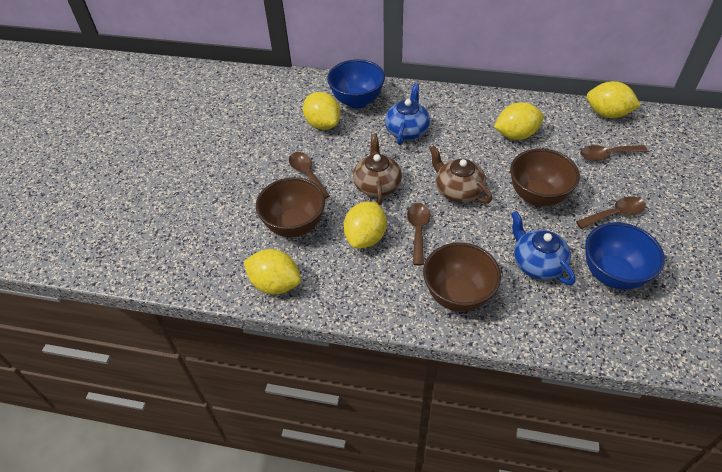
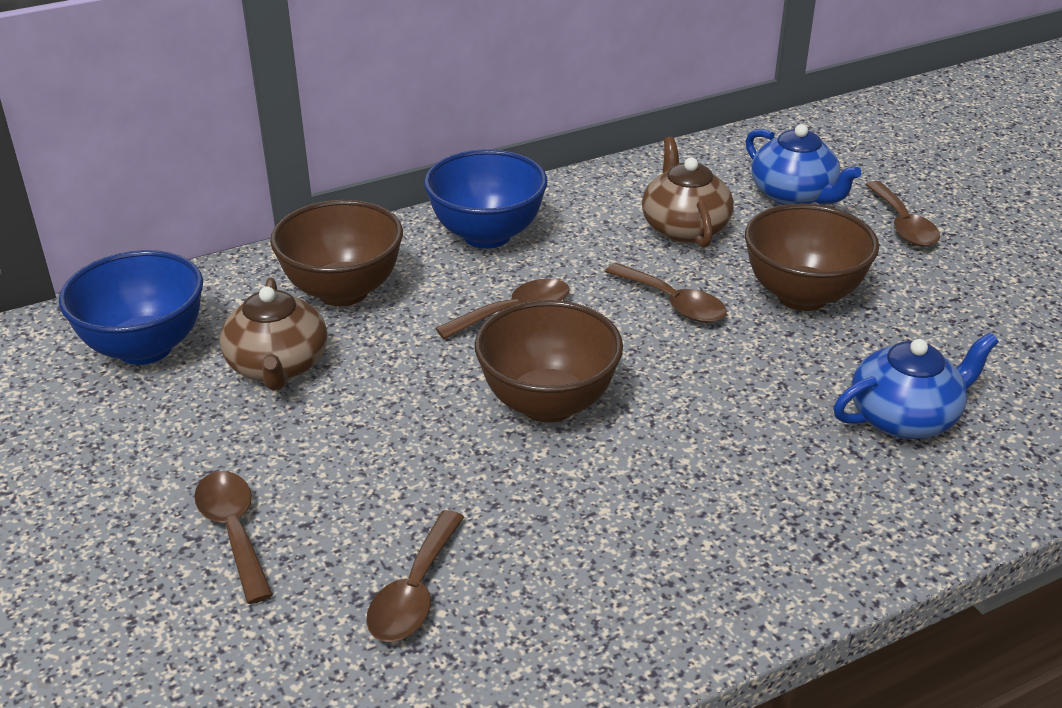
brown spoon: 4 -> 5
yellow lemon: 5 -> 0

